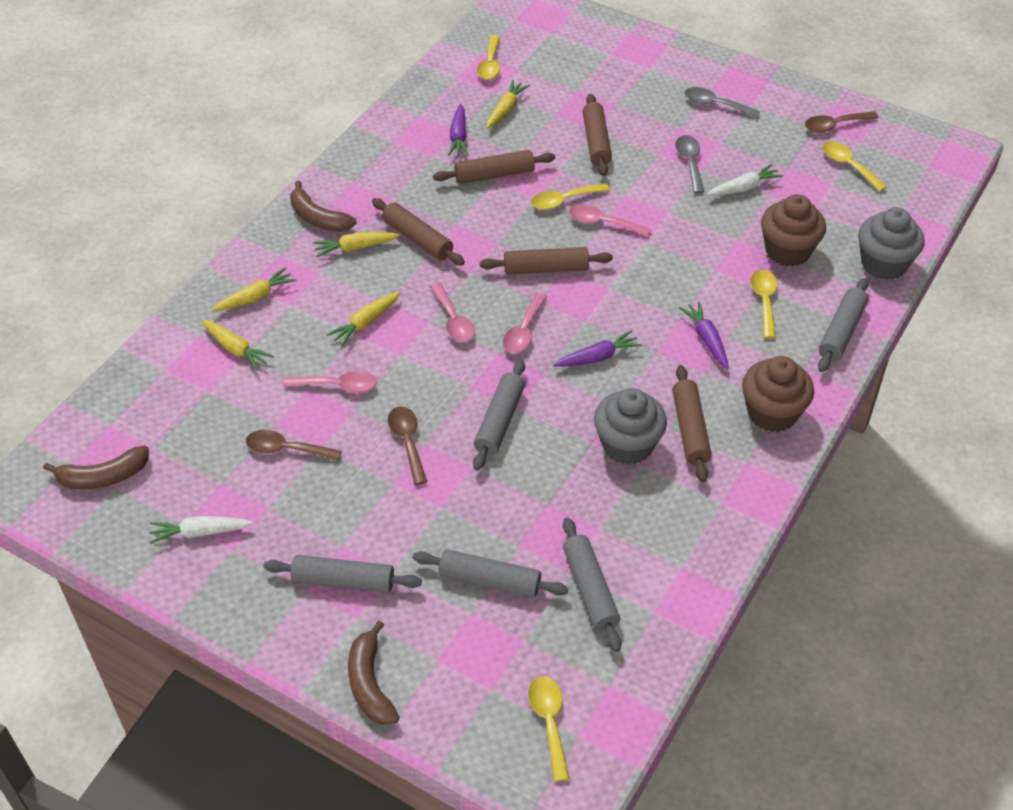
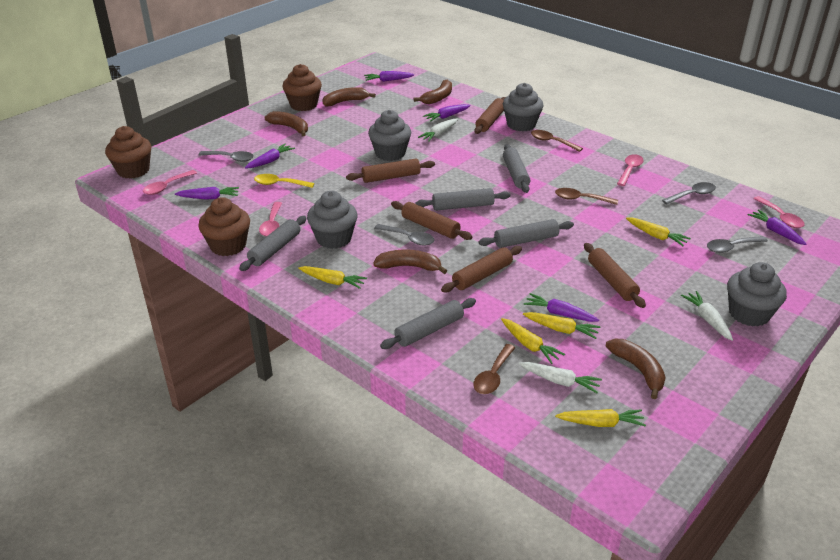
brown banana: 3 -> 5
brown cupcake: 2 -> 3
grey cupcake: 2 -> 4
grey spoon: 2 -> 4
purple carrot: 3 -> 6
white carrot: 2 -> 3
yellow spoon: 5 -> 1

